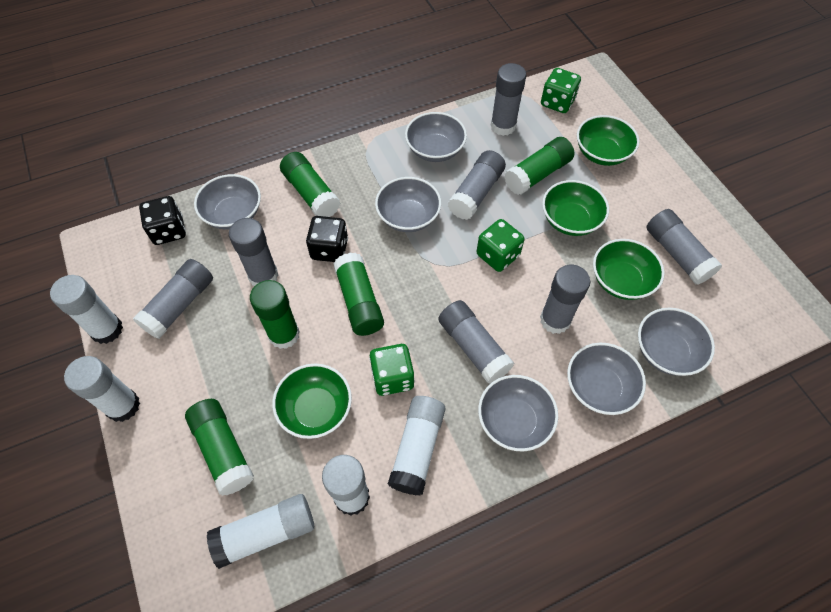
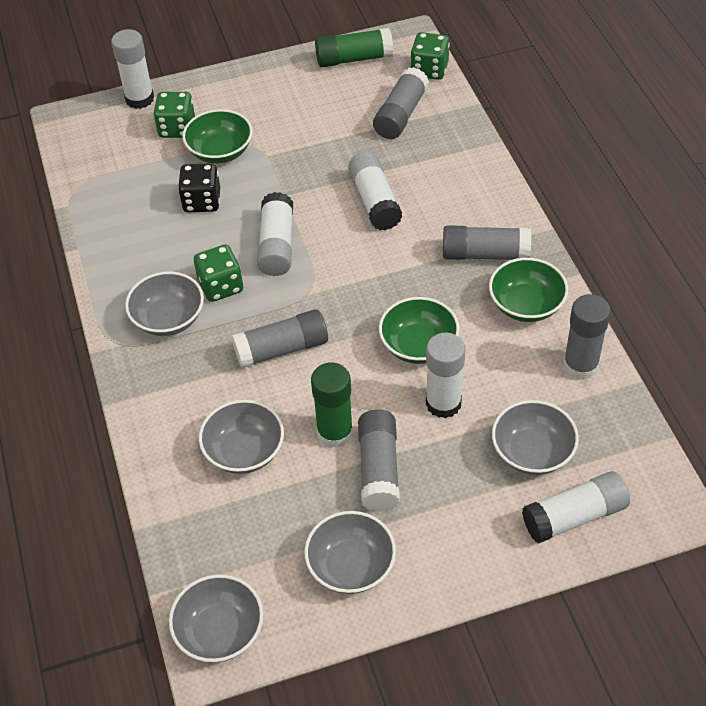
black dice: 2 -> 1
green bowl: 4 -> 3
green glue stick: 5 -> 2
grey bowl: 6 -> 5
grey glue stick: 7 -> 5

